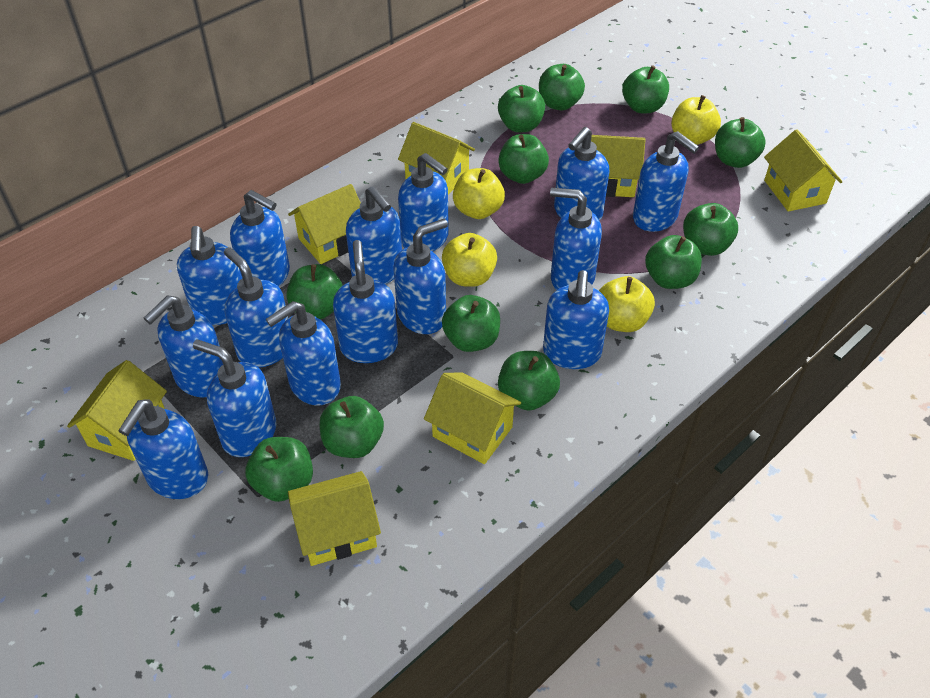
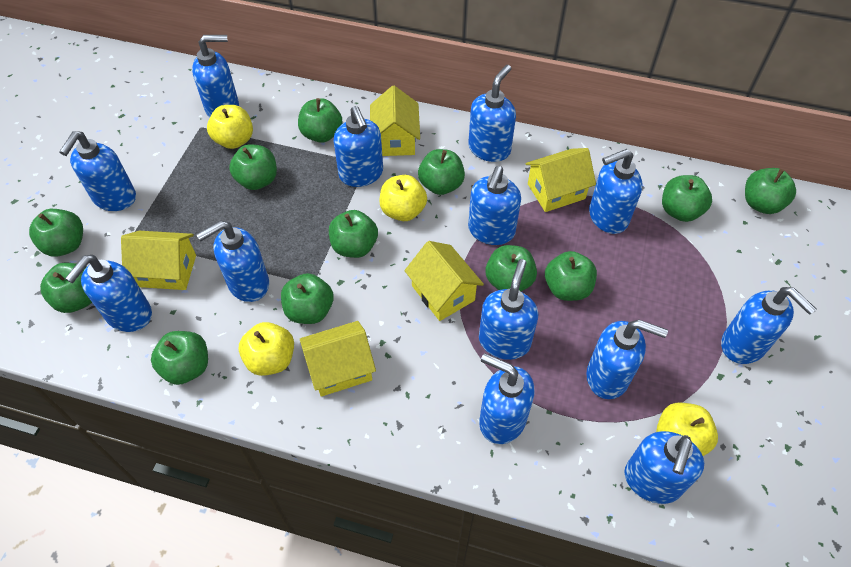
blue soap dispenser: 15 -> 13
yellow house: 7 -> 5

